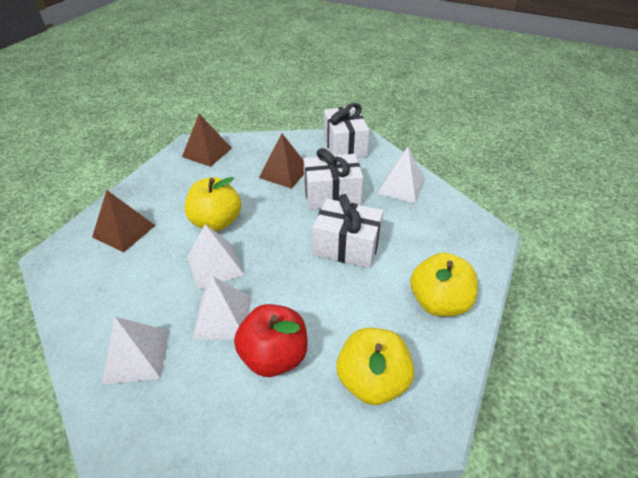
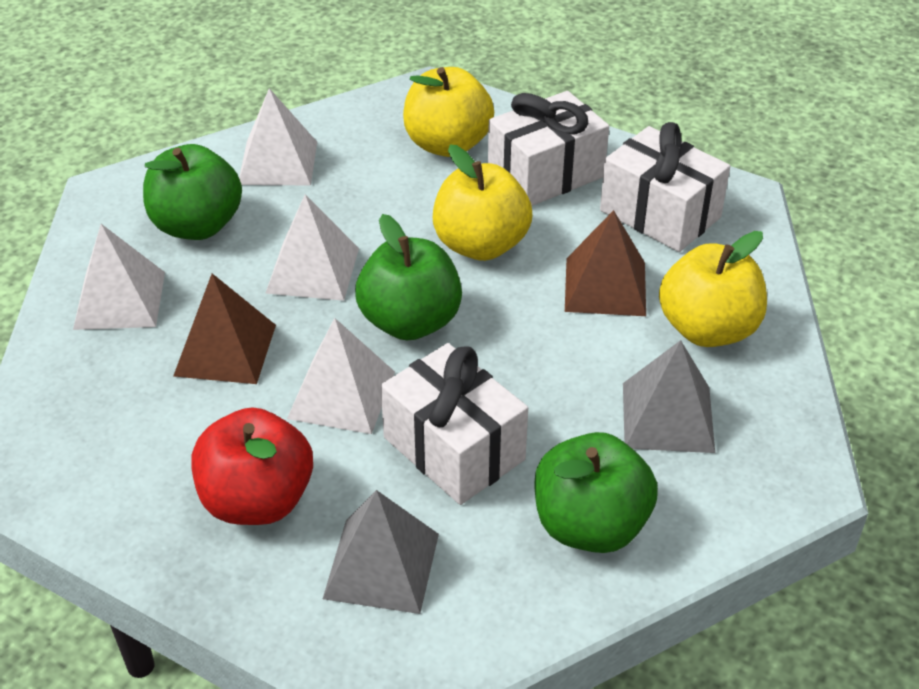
brown pyramid: 3 -> 2
green apple: 0 -> 3
grey pyramid: 0 -> 2

